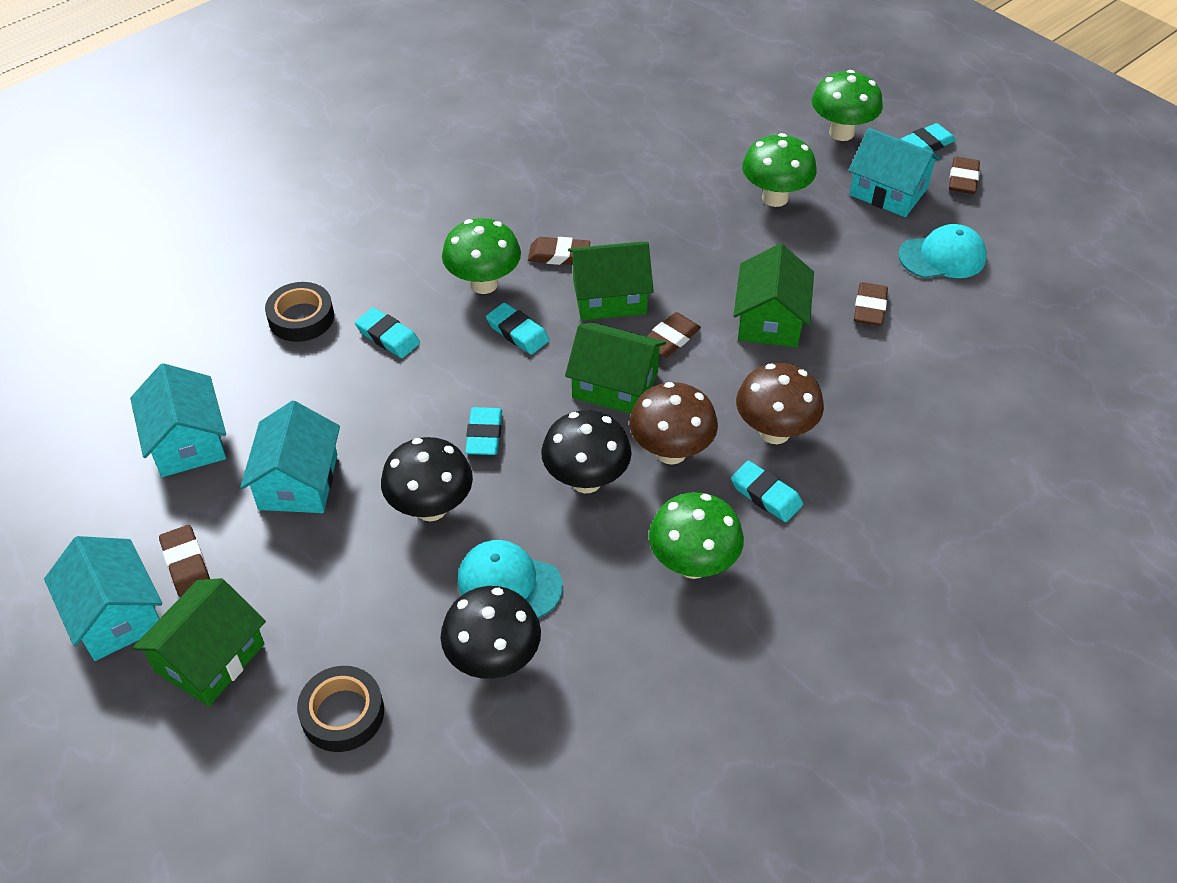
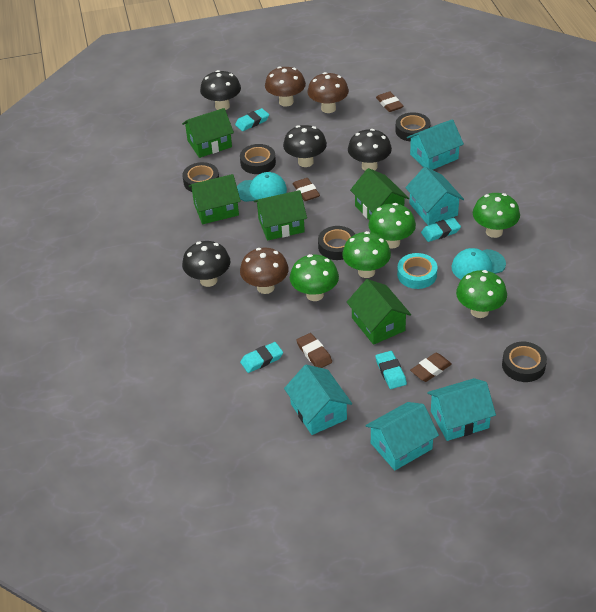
black mushroom: 3 -> 4
black tape: 2 -> 5
brown eraser: 5 -> 4
brown mushroom: 2 -> 3
green house: 4 -> 5
green mushroom: 4 -> 5
turquoise eraser: 5 -> 4
turquoise house: 4 -> 5
turquoise tape: 0 -> 1

